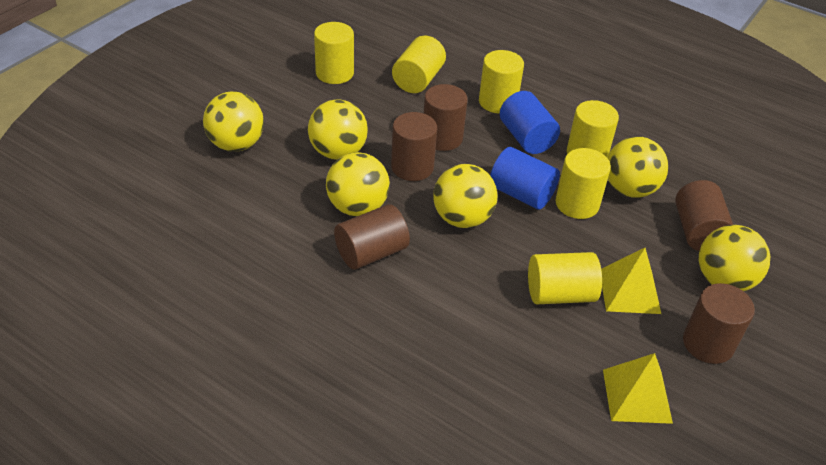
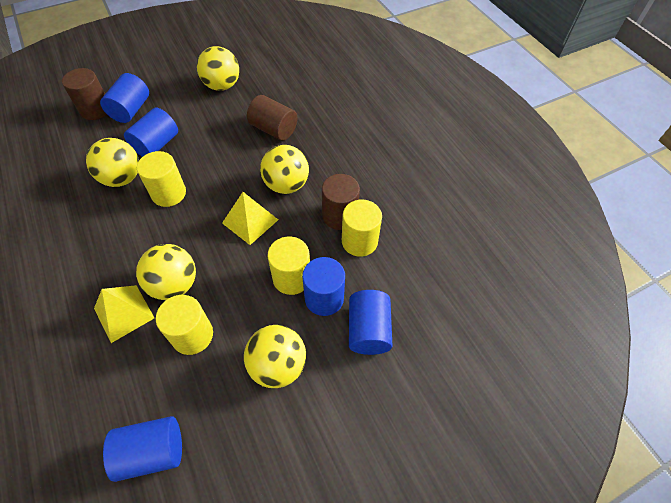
blue cylinder: 2 -> 5
brown cylinder: 5 -> 3
yellow ball: 6 -> 5
yellow cylinder: 6 -> 4

